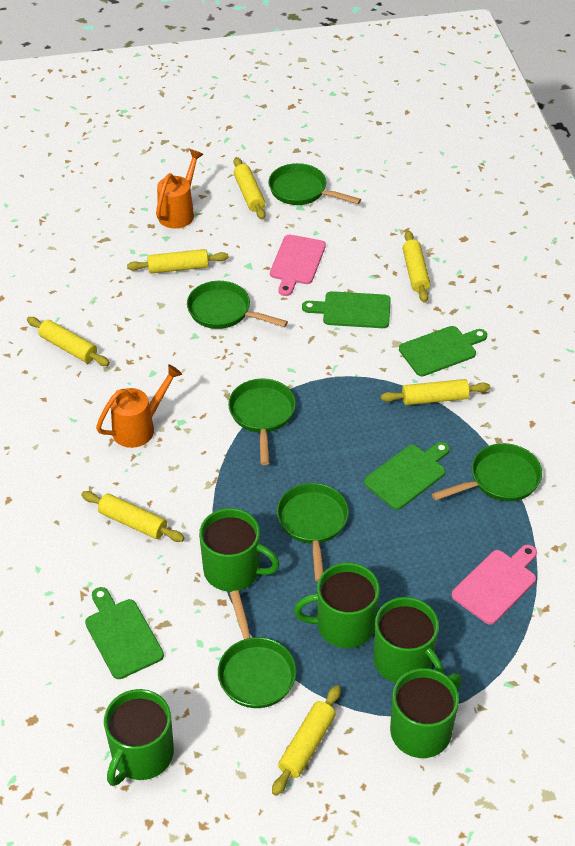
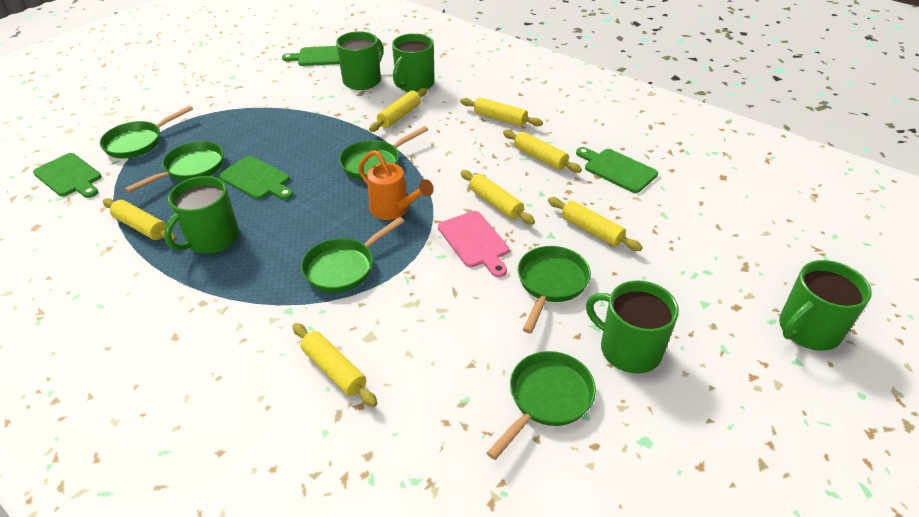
orange watering can: 2 -> 1
pink cutting board: 2 -> 1

